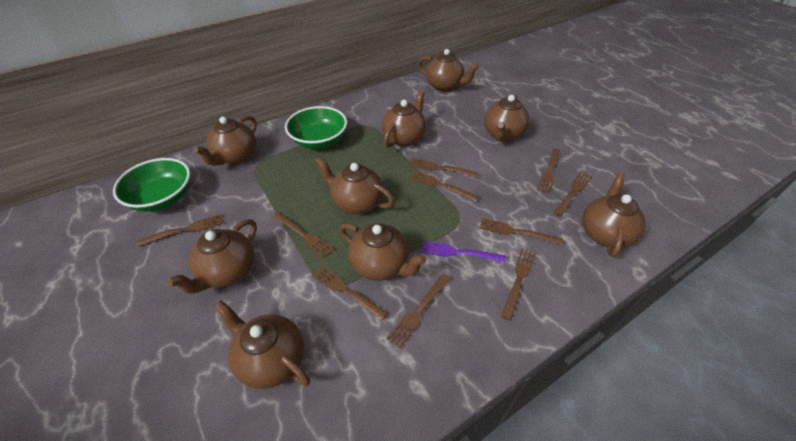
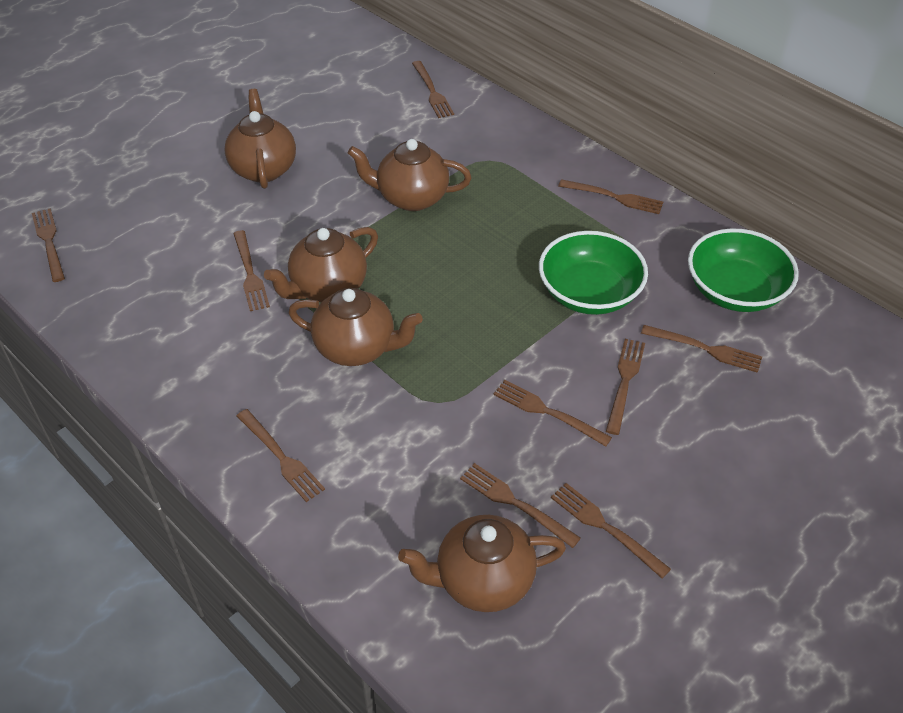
brown teapot: 9 -> 5
purple fork: 1 -> 0

